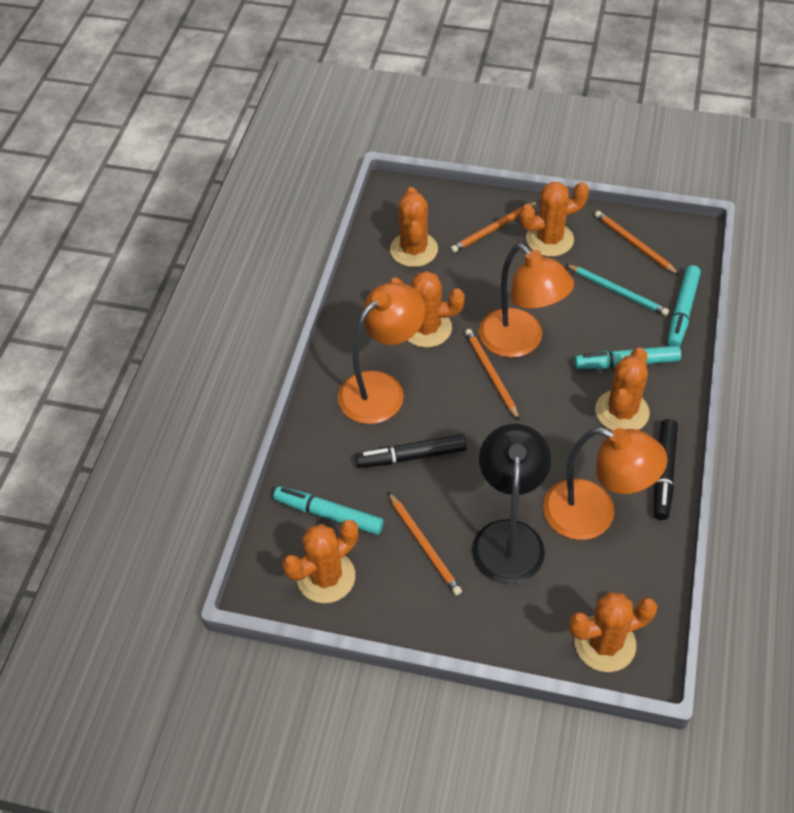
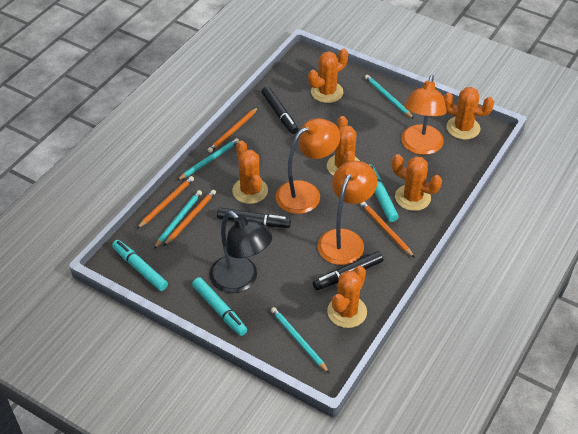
black marker: 2 -> 3
turquoise pencil: 1 -> 4

